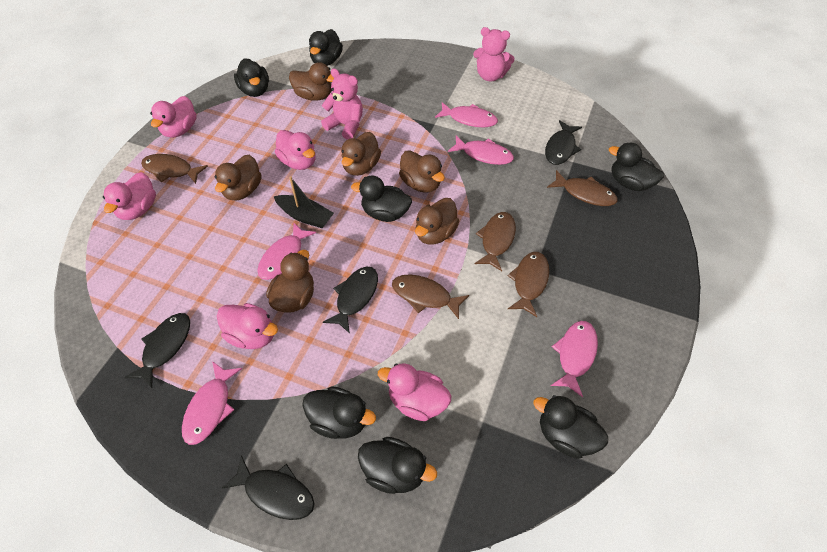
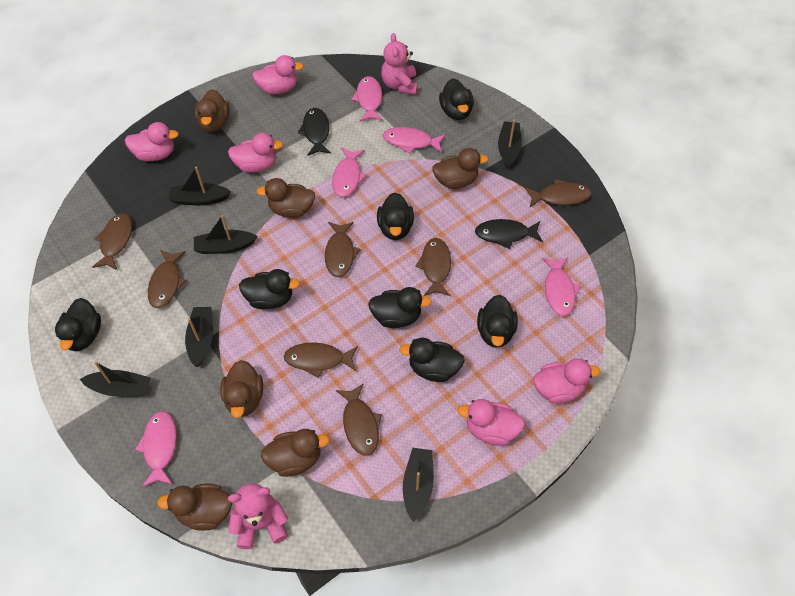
black boat: 1 -> 6
black fish: 4 -> 2
brown fish: 5 -> 7

